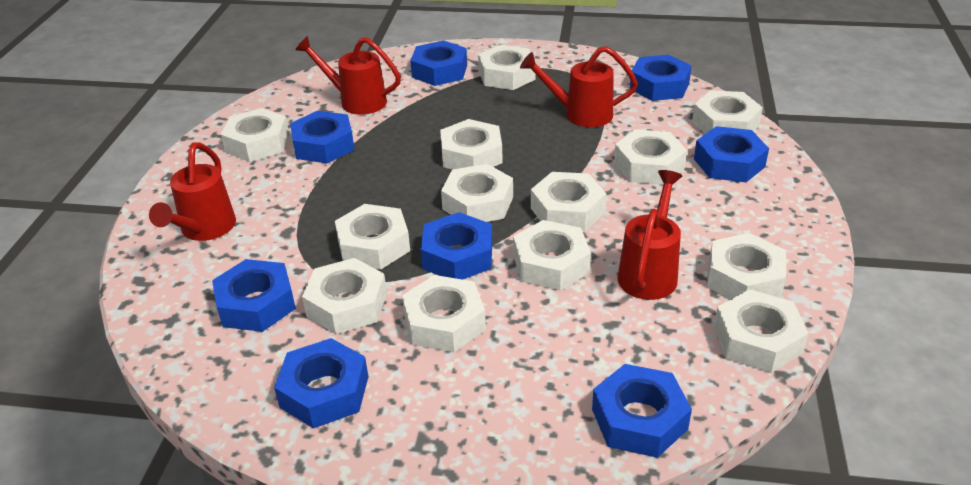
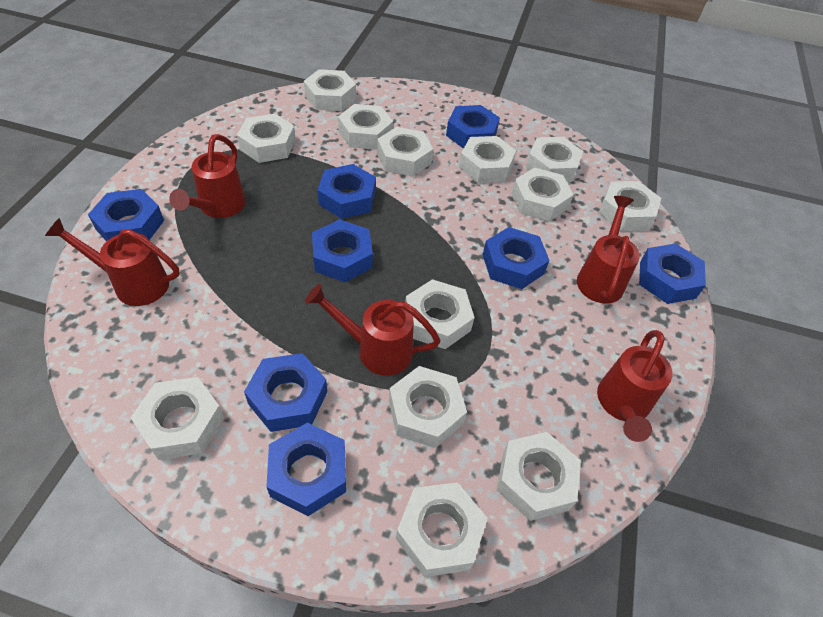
red watering can: 4 -> 5

